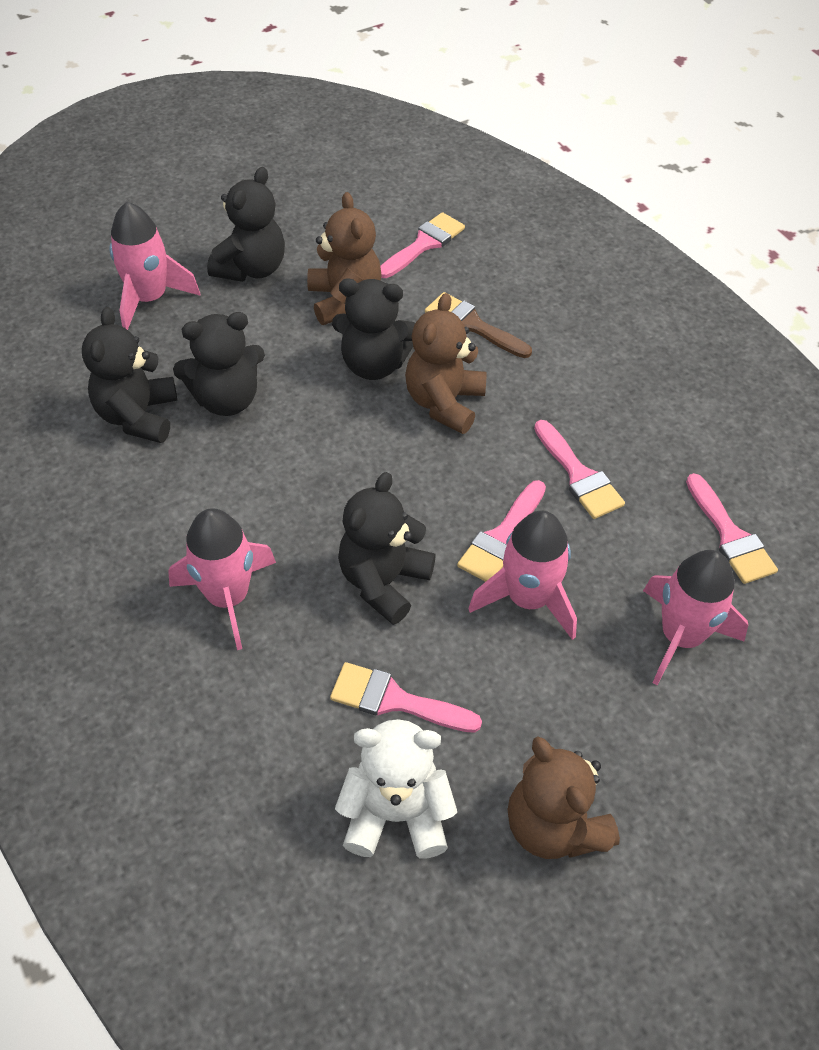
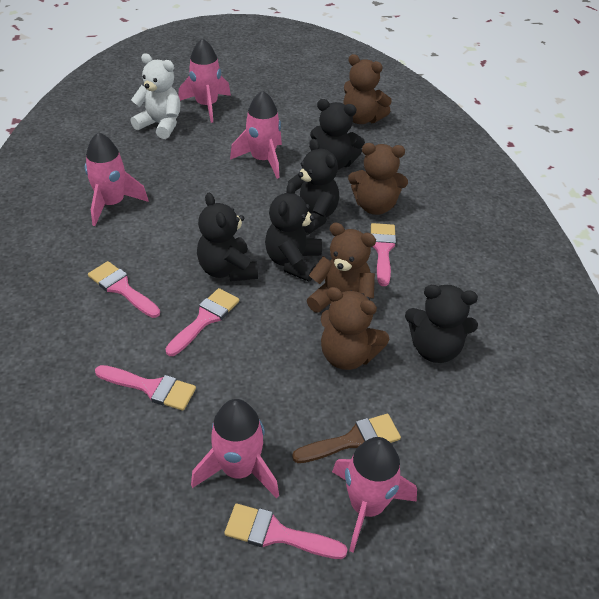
brown teddy bear: 3 -> 4
pink rocket: 4 -> 5

